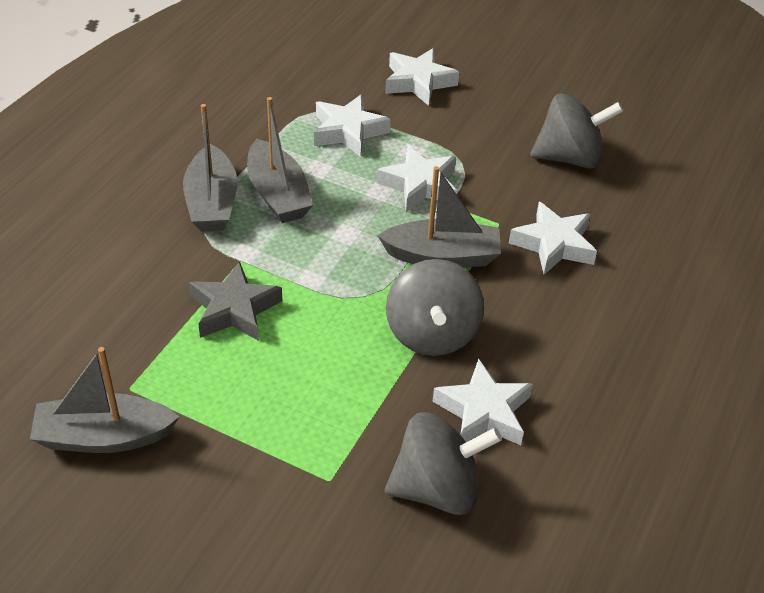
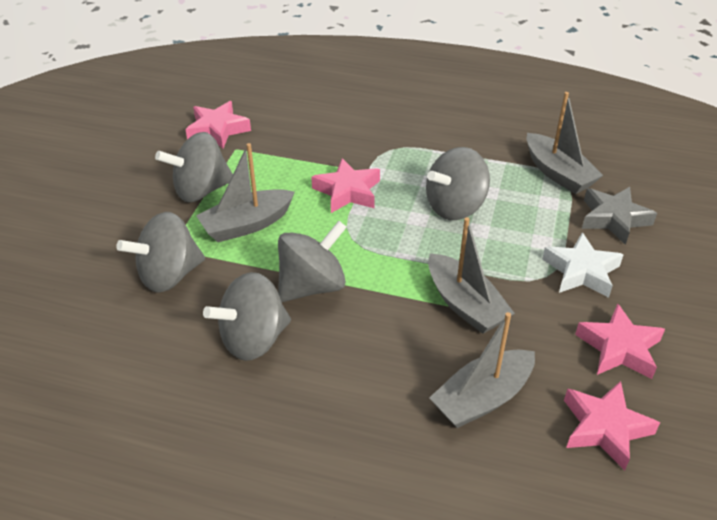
grey spinning top: 3 -> 5
pink star: 0 -> 4
white star: 5 -> 1

